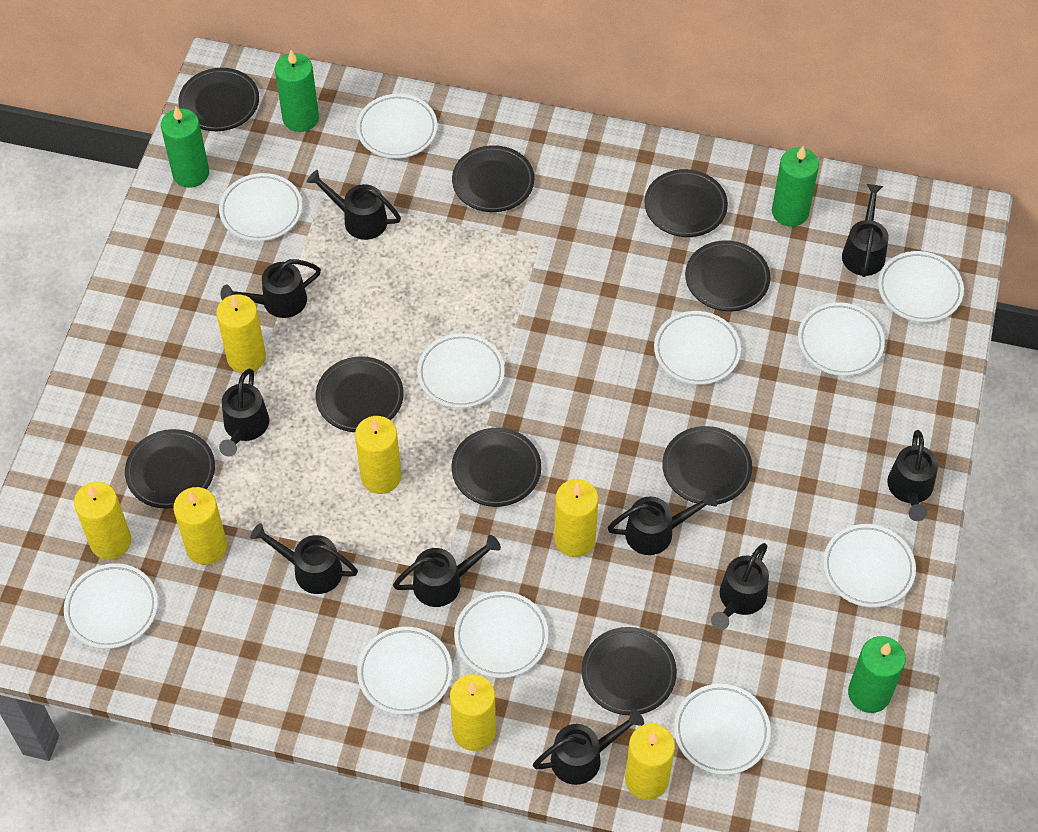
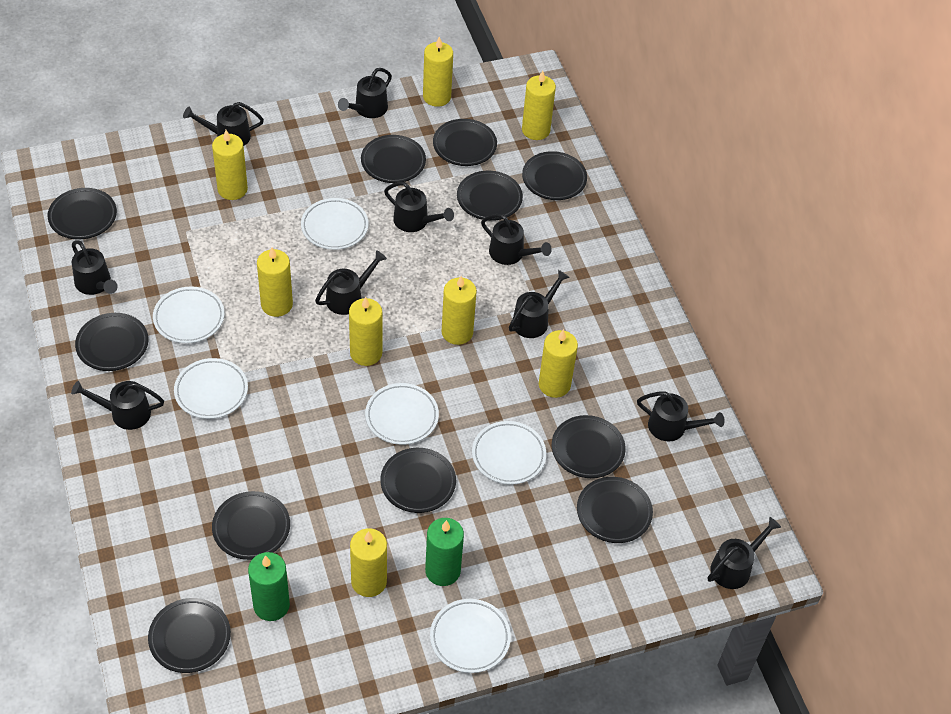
black plate: 9 -> 11
green candle: 4 -> 2
white plate: 11 -> 6
yellow candle: 7 -> 8

